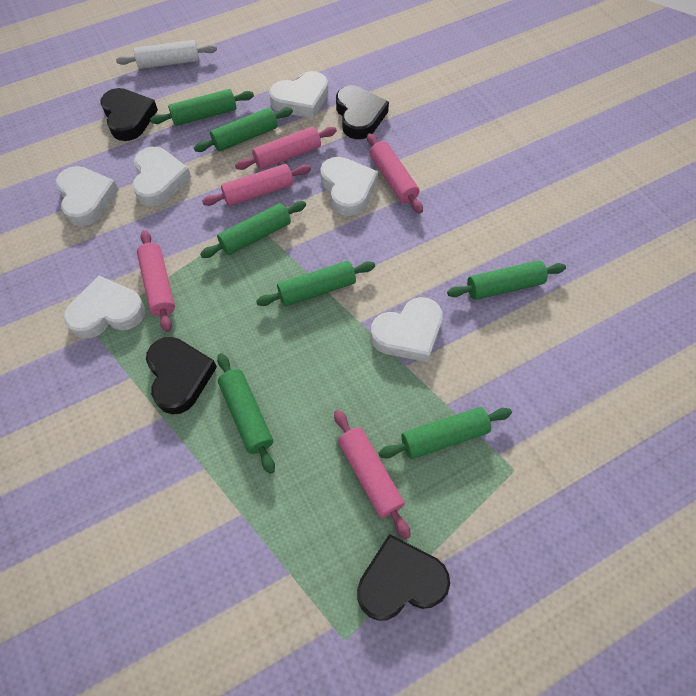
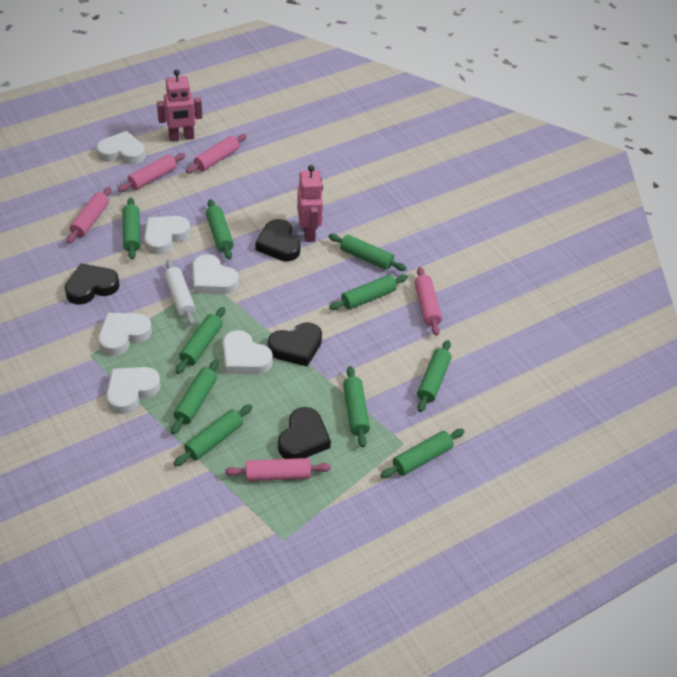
green rolling pin: 7 -> 10
pink robot: 0 -> 2

